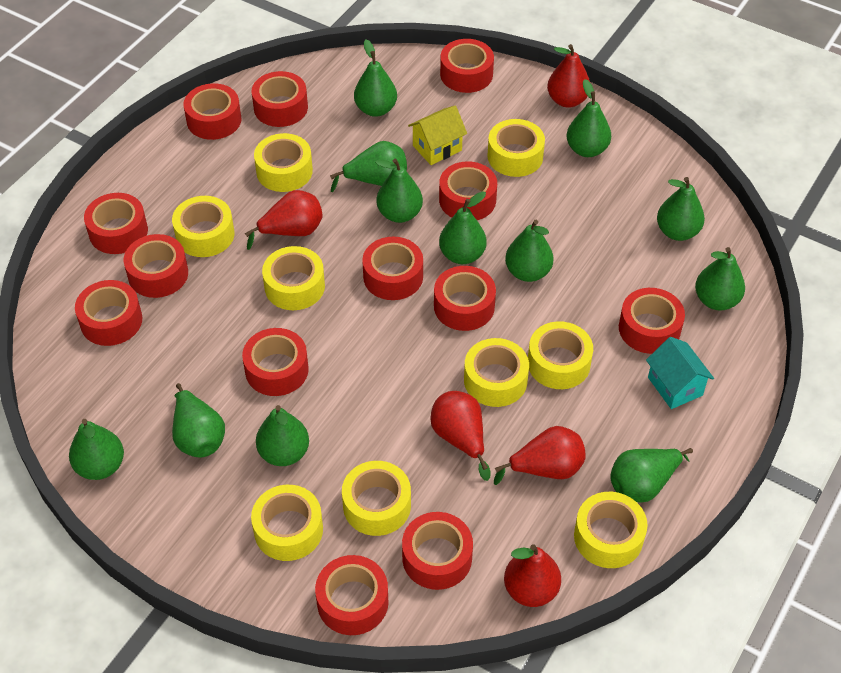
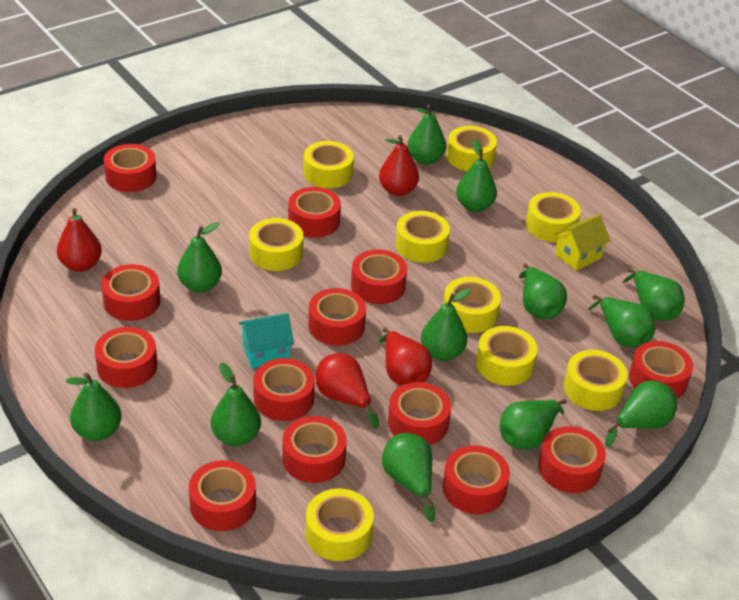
red pear: 5 -> 4

